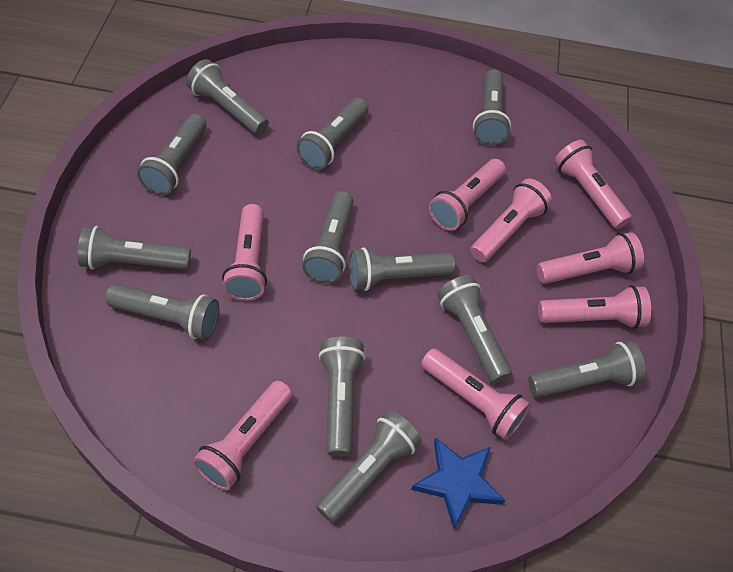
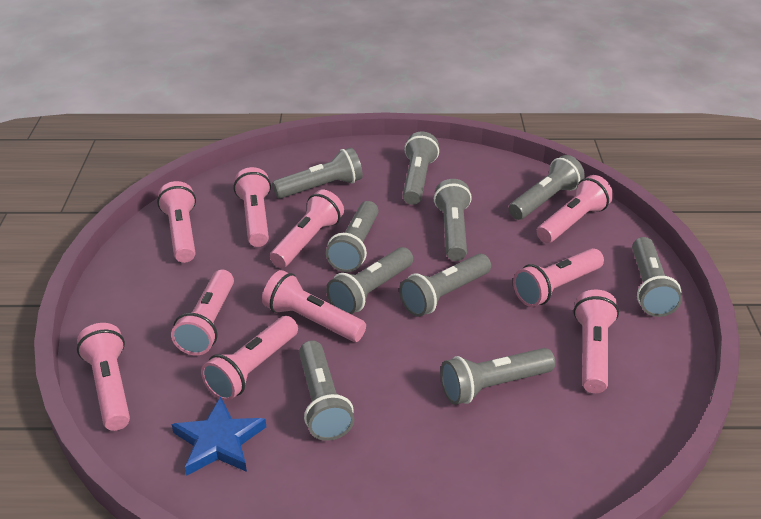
grey flashlight: 12 -> 10
pink flashlight: 8 -> 10

